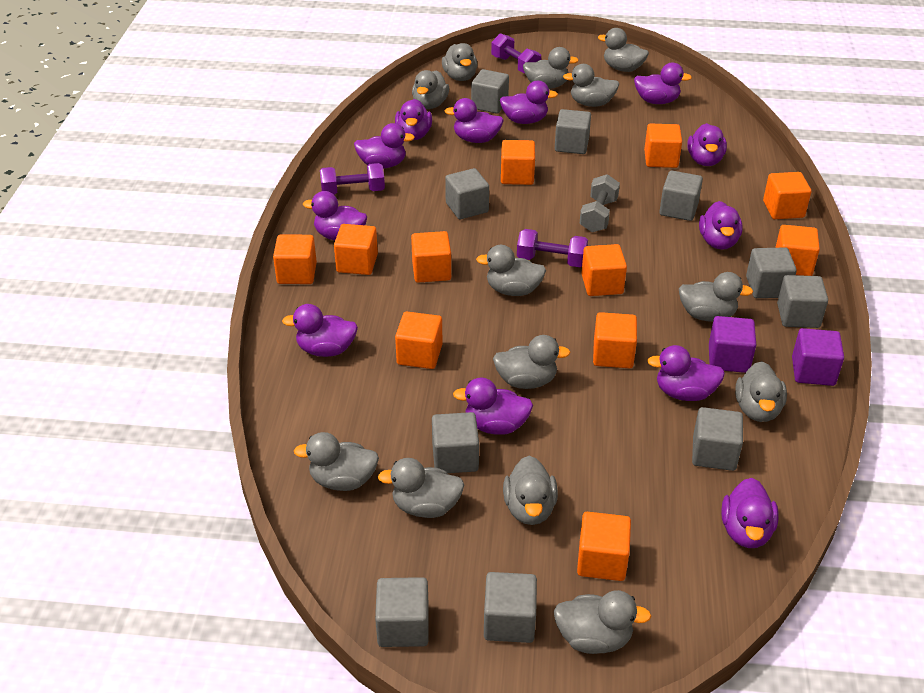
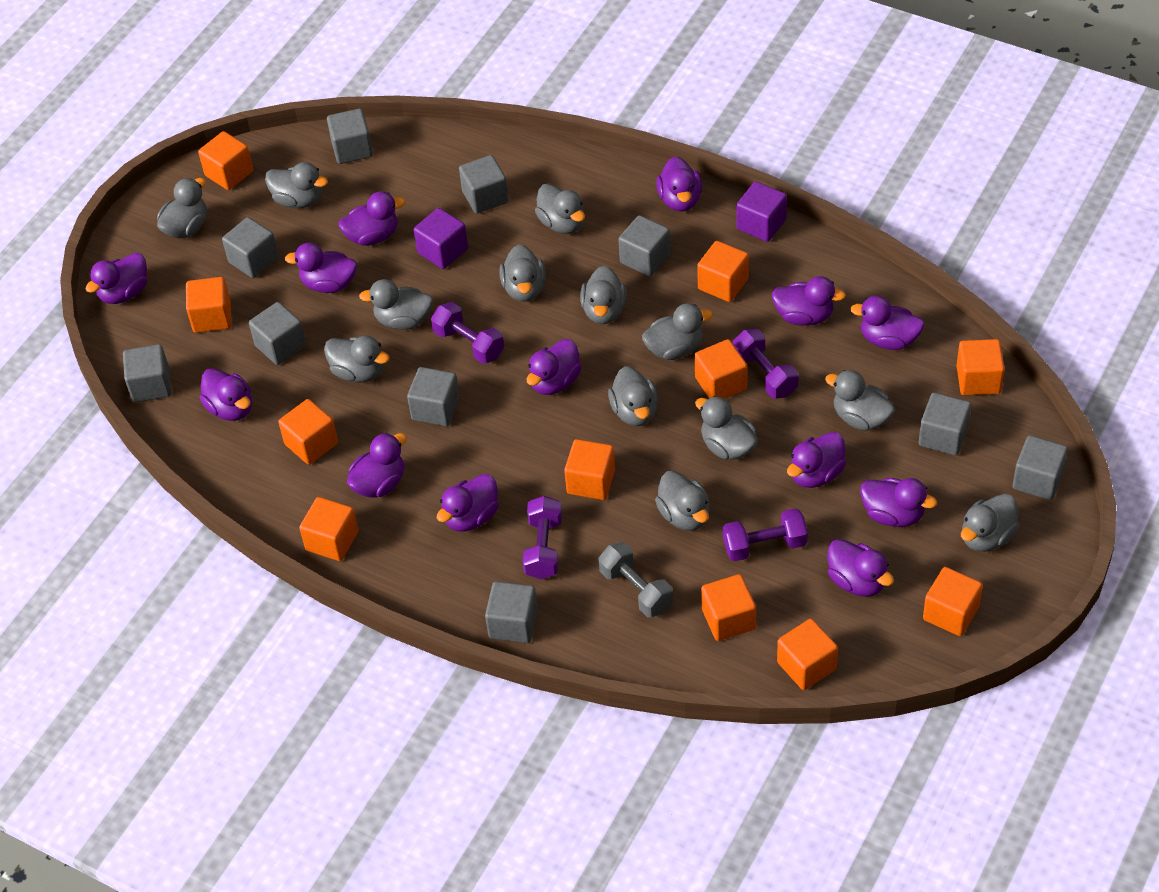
purple duck: 12 -> 13
purple dumbbell: 3 -> 4

